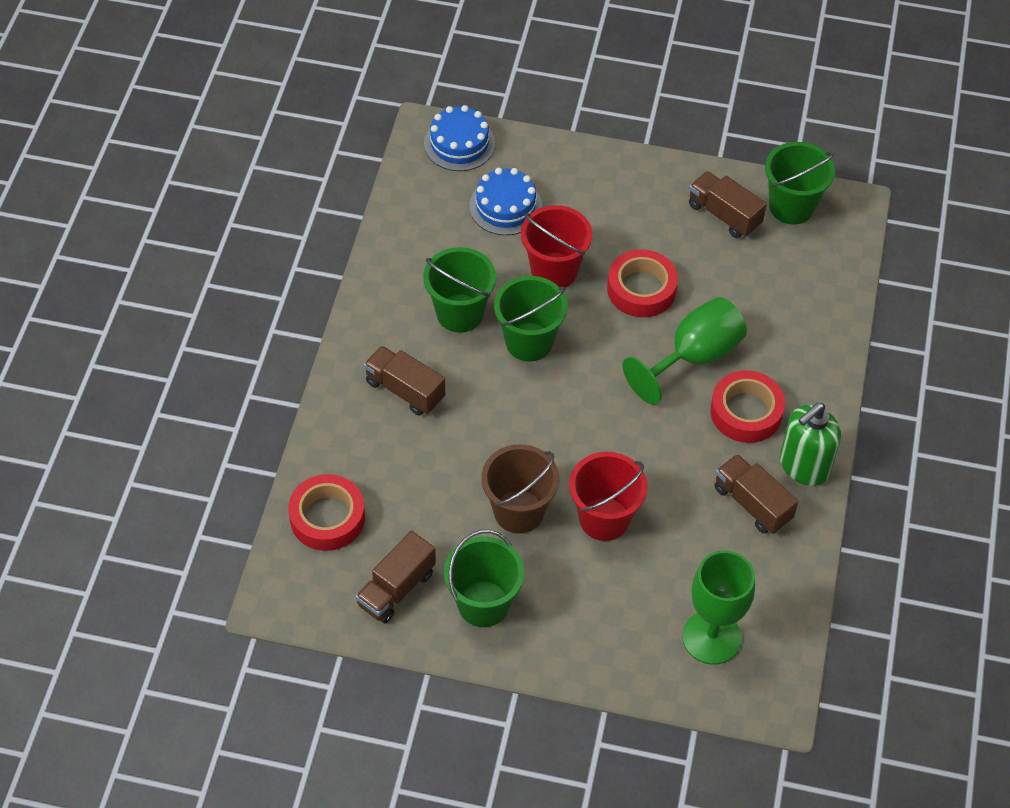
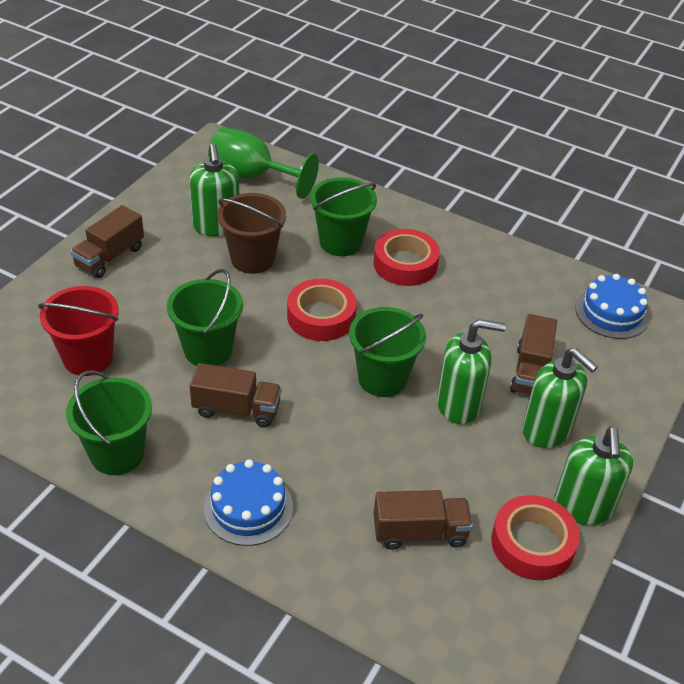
green goblet: 2 -> 1
green soap dispenser: 1 -> 4
red bucket: 2 -> 1

